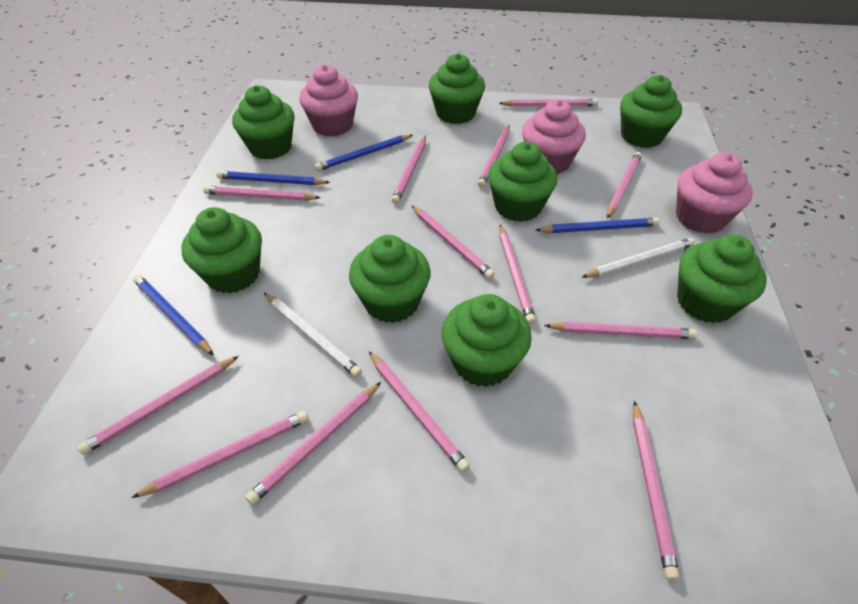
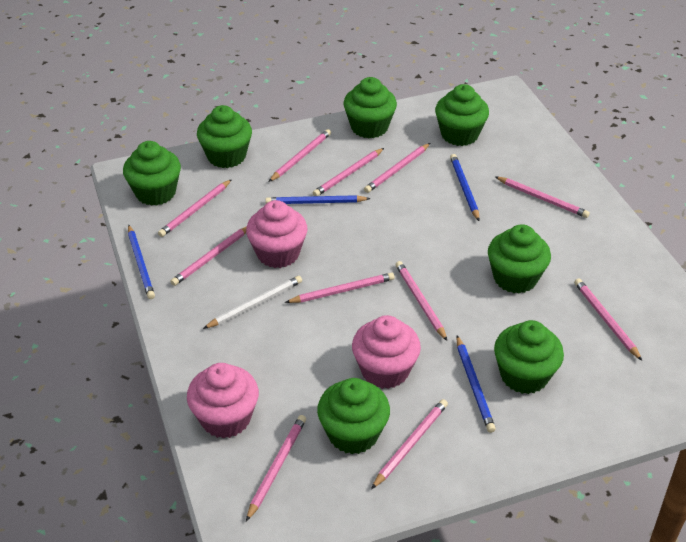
green cupcake: 8 -> 7
pink pencil: 13 -> 11
white pencil: 2 -> 1

